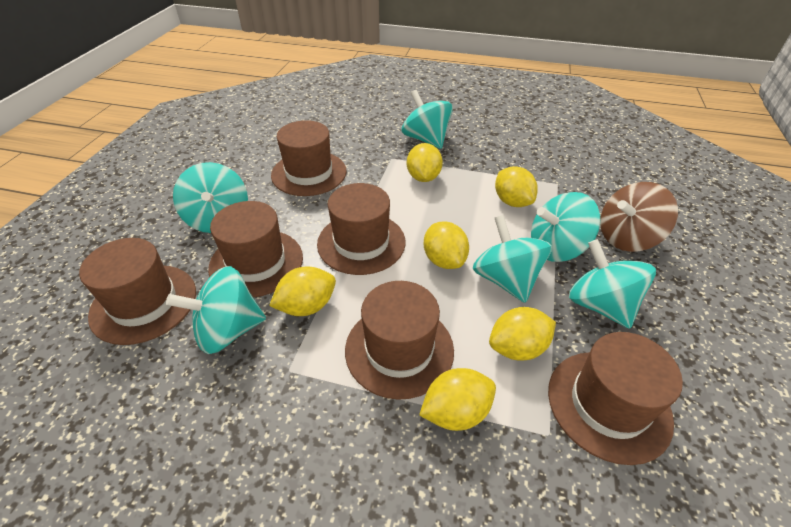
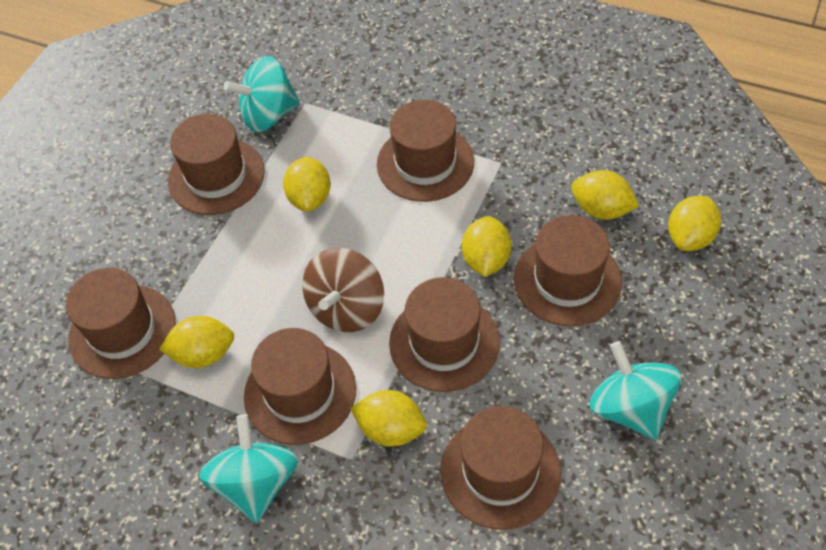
brown hat: 6 -> 7
turquoise spinning top: 6 -> 3

